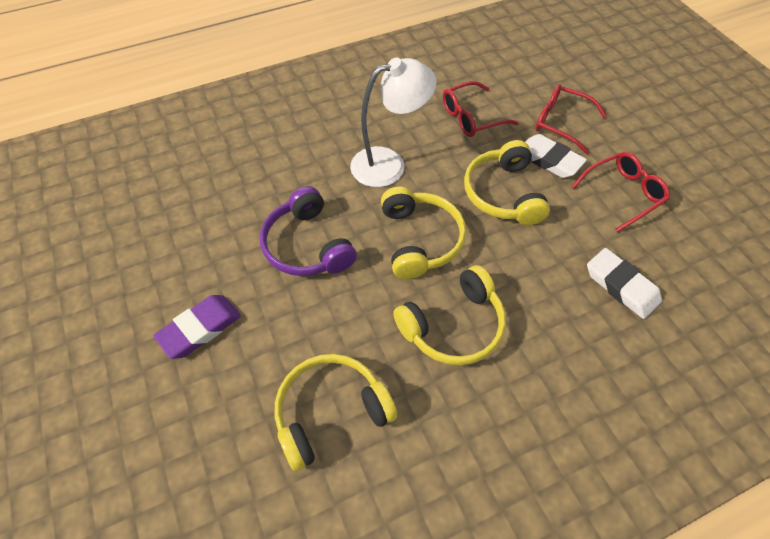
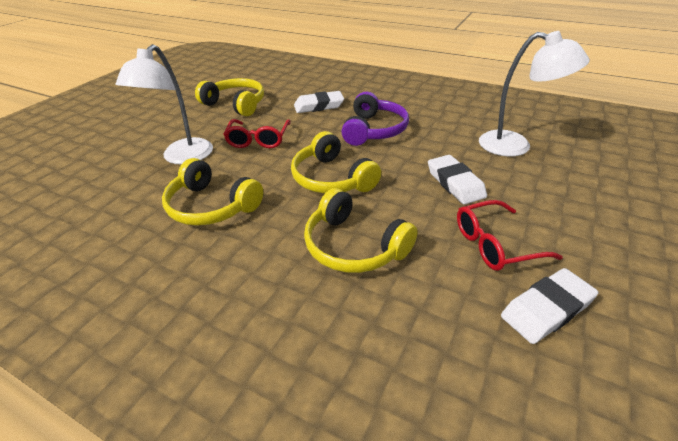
purple eraser: 1 -> 0
red glasses: 3 -> 2
white eraser: 2 -> 3
white lamp: 1 -> 2

